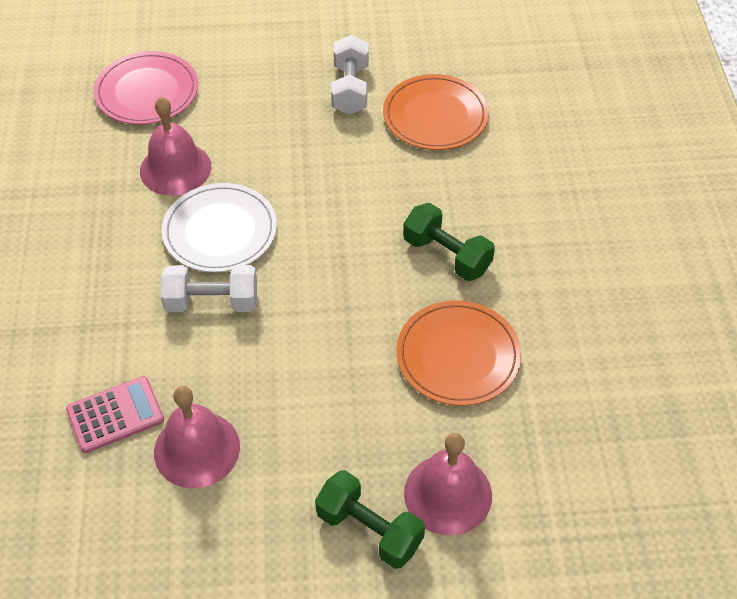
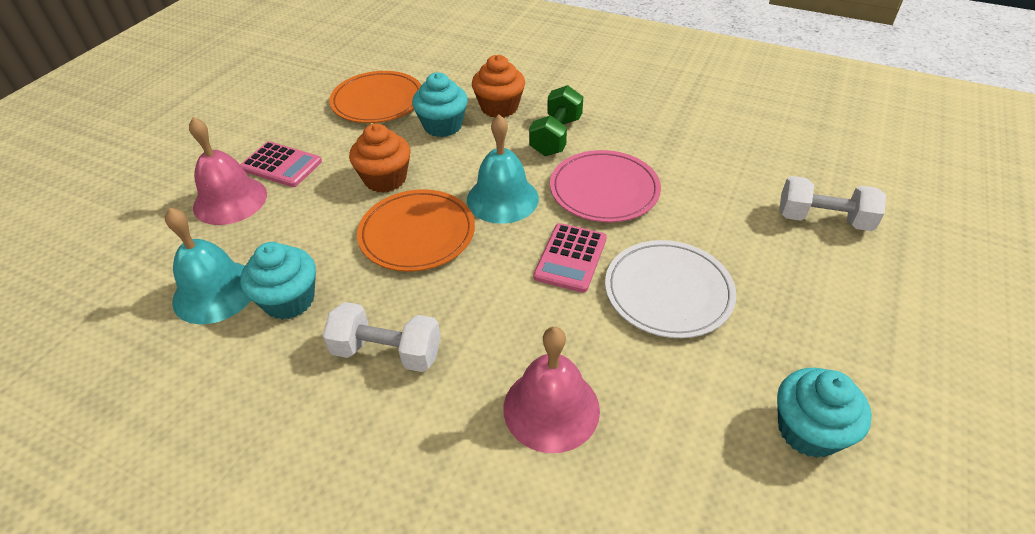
green dumbbell: 2 -> 1
orange cupcake: 0 -> 2
pink bell: 3 -> 2
pink calculator: 1 -> 2
turquoise bell: 0 -> 2
turquoise cupcake: 0 -> 3

